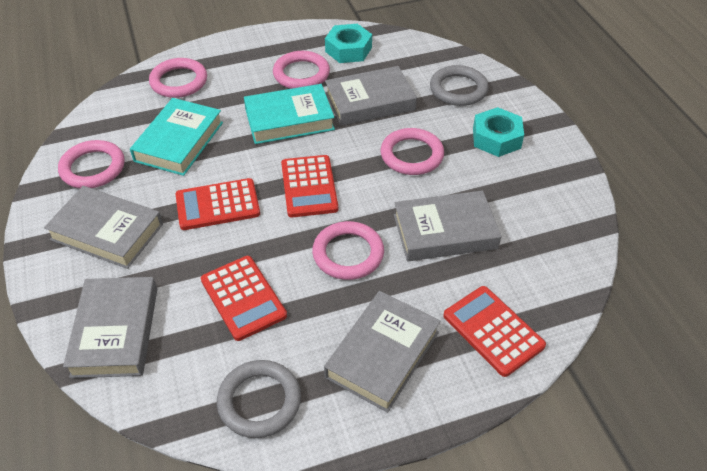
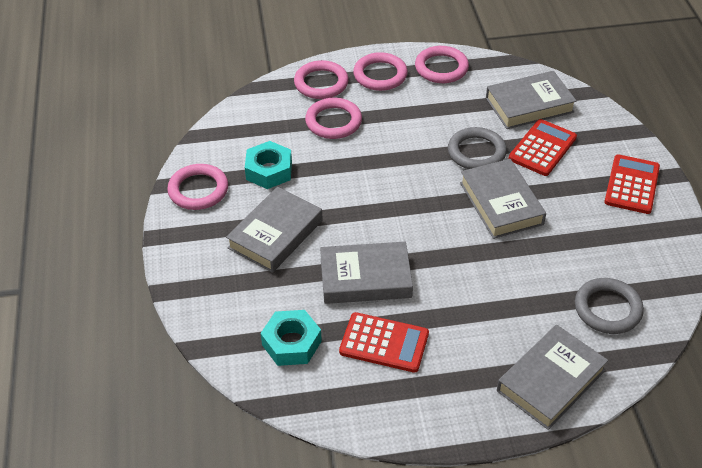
red calculator: 4 -> 3
turquoise book: 2 -> 0

